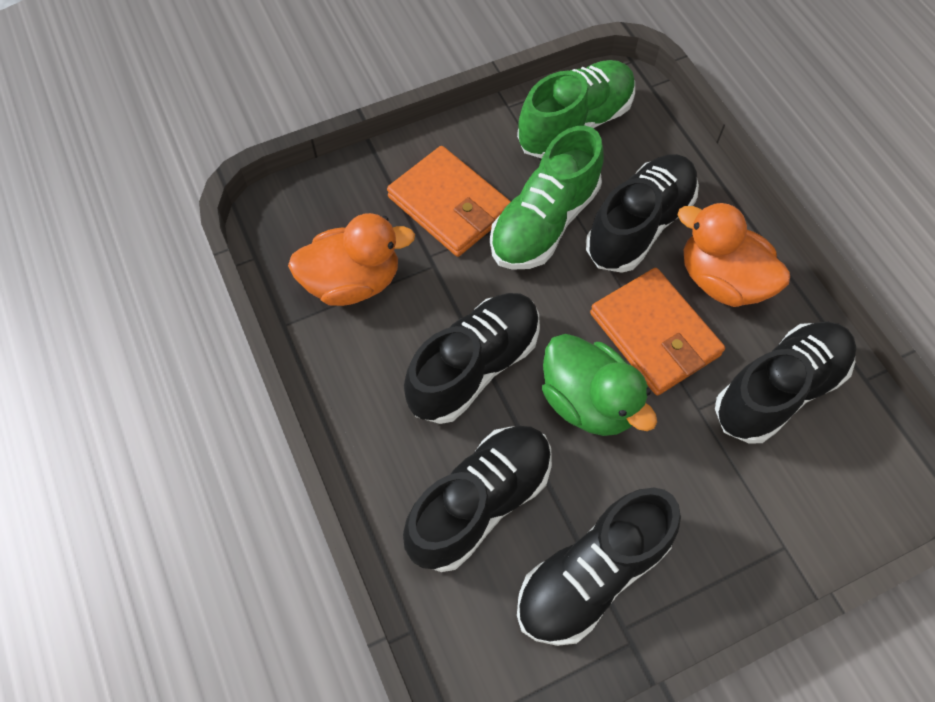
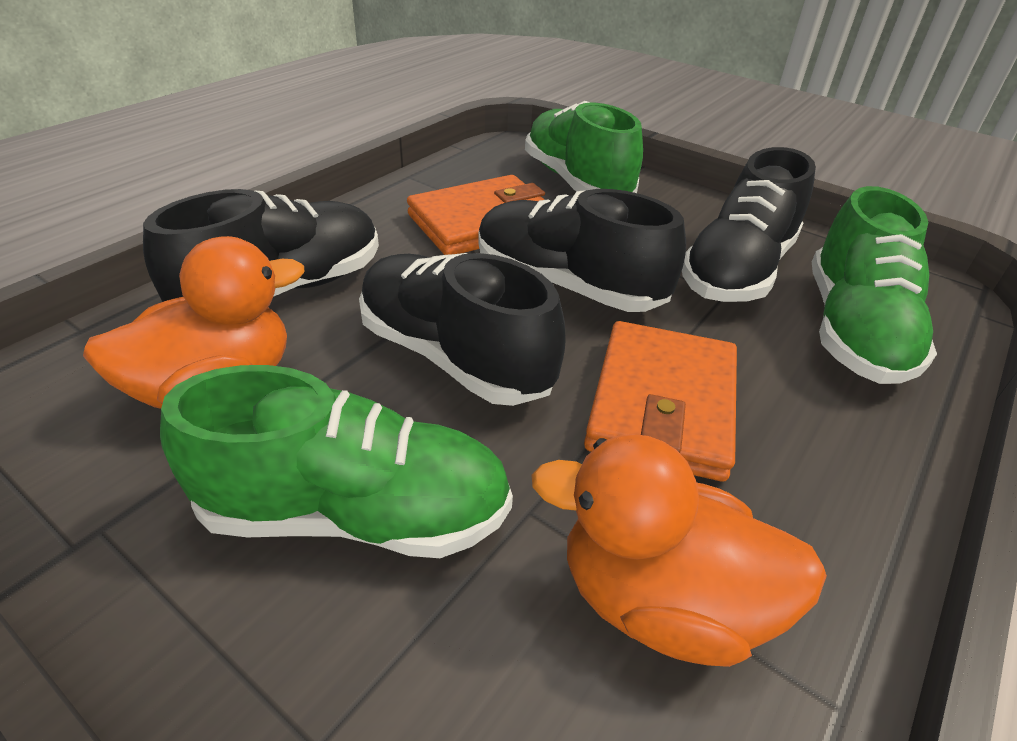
black shoe: 5 -> 4
green duck: 1 -> 0
green shoe: 2 -> 3

